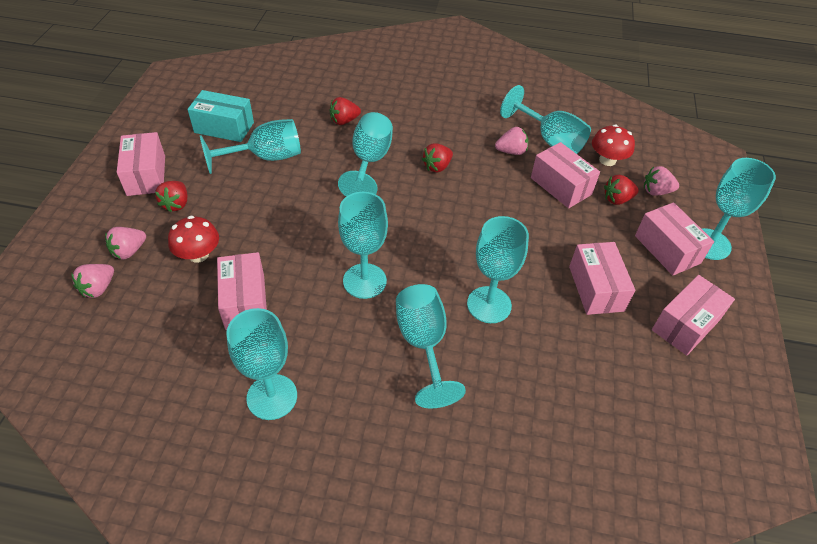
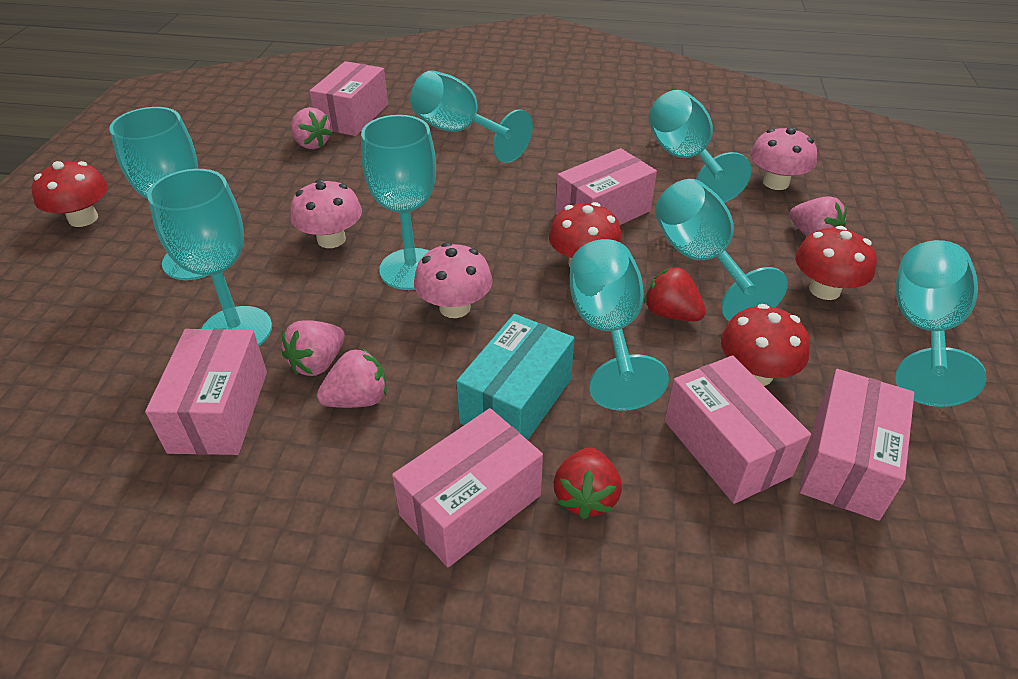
pink mushroom: 0 -> 3
red mushroom: 2 -> 4
red strawberry: 4 -> 2

